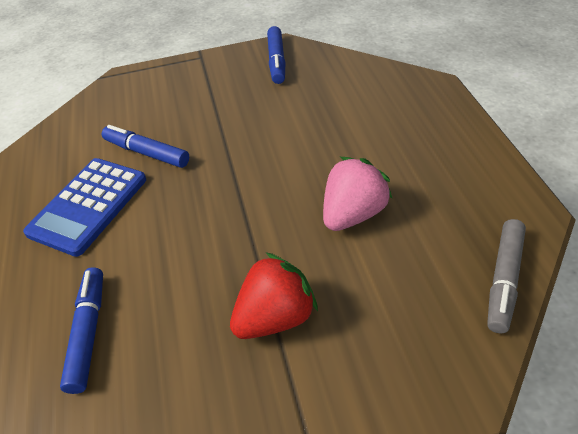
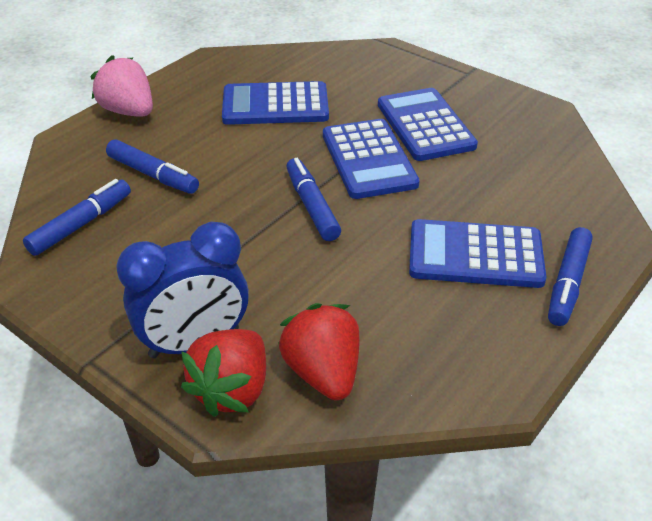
blue calculator: 1 -> 4
blue clock: 0 -> 1
blue marker: 3 -> 4
grey marker: 1 -> 0
red strawberry: 1 -> 2

